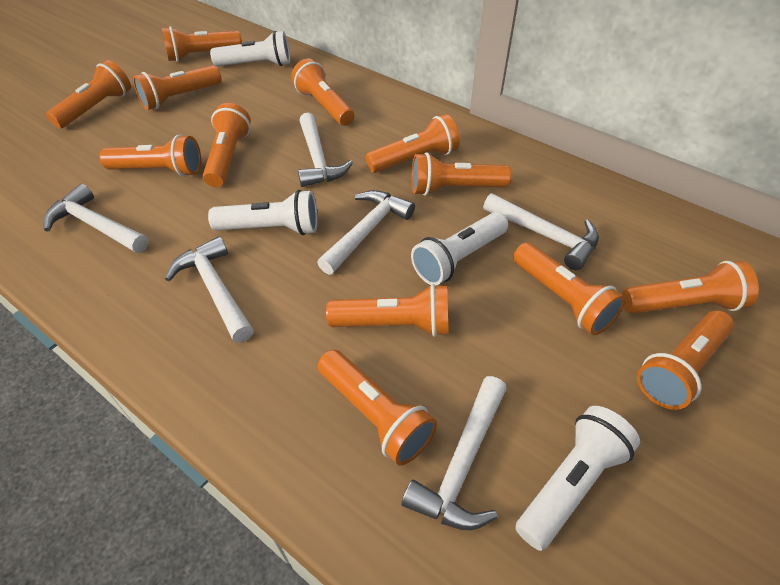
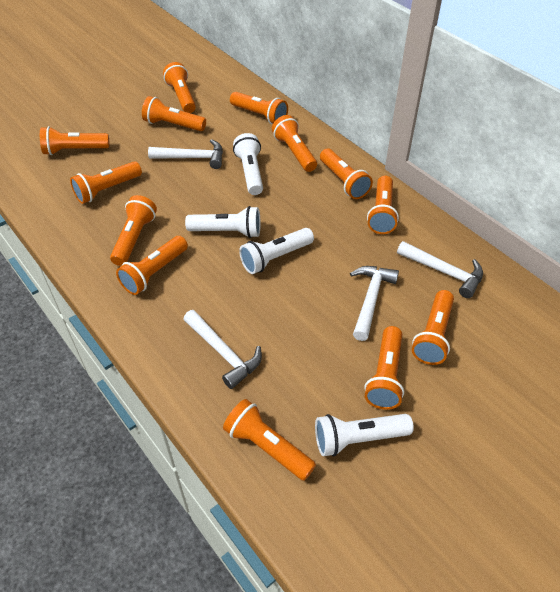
white hammer: 6 -> 4

